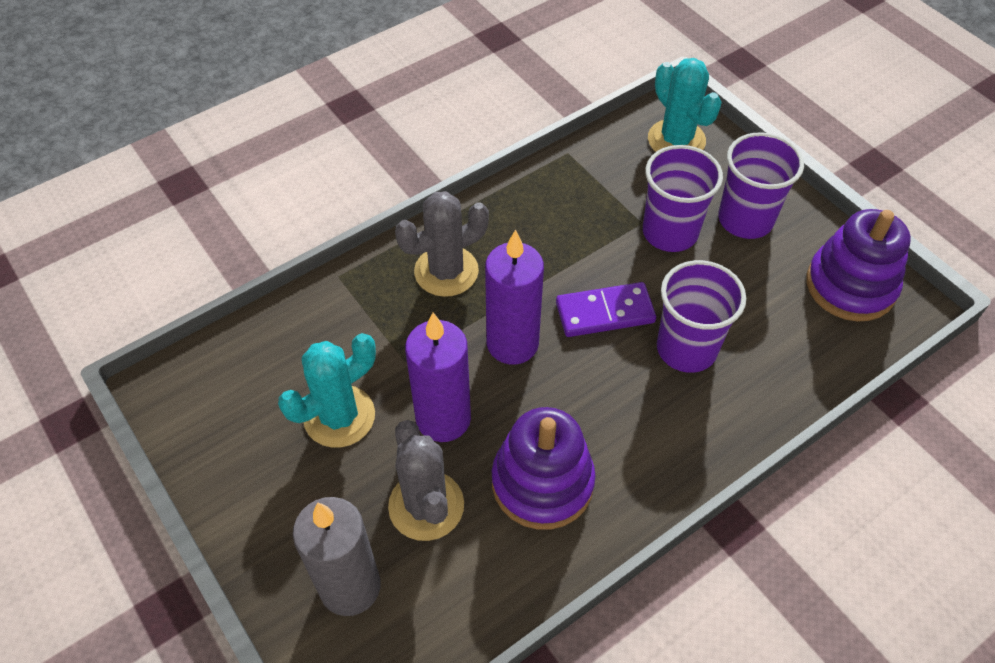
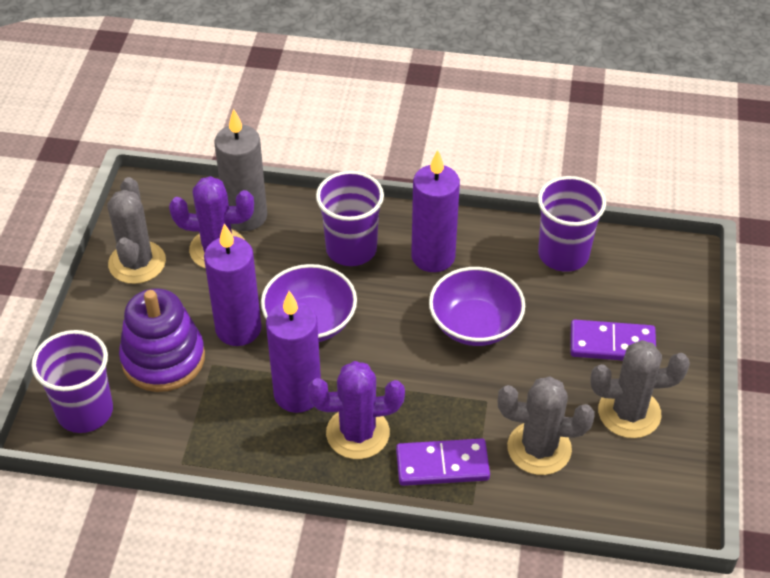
grey cactus: 2 -> 3
purple bowl: 0 -> 2
purple cactus: 0 -> 2
purple candle: 2 -> 3
purple domino: 1 -> 2
purple stacking toy: 2 -> 1
turquoise cactus: 2 -> 0

